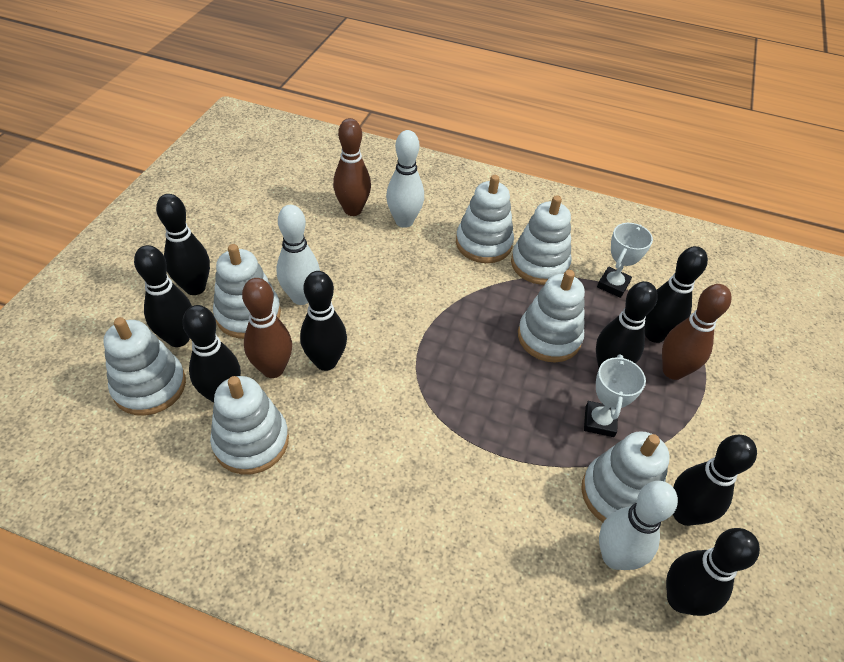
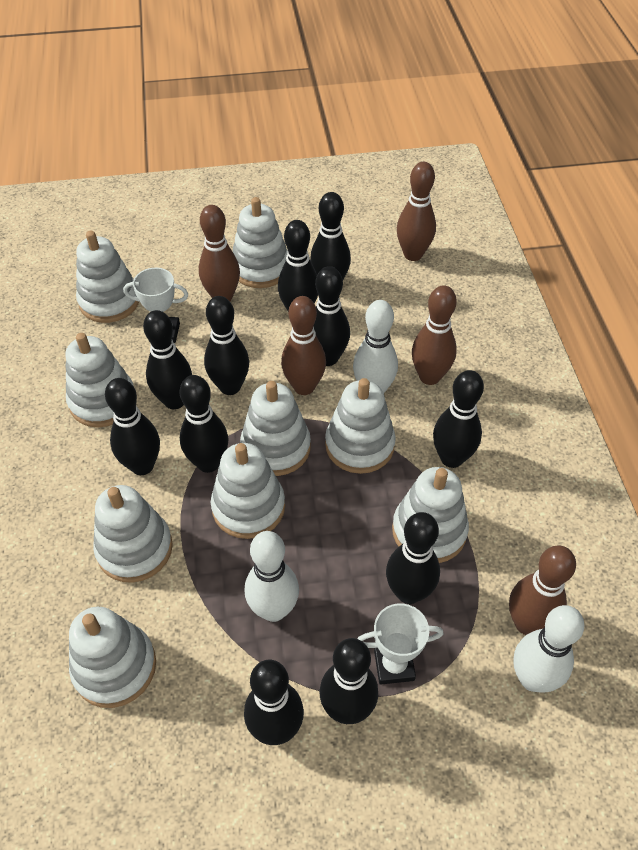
black bowling pin: 8 -> 11
brown bowling pin: 3 -> 5
white stacking toy: 7 -> 9

